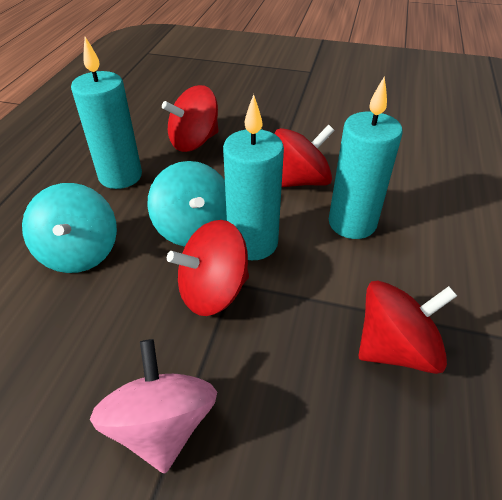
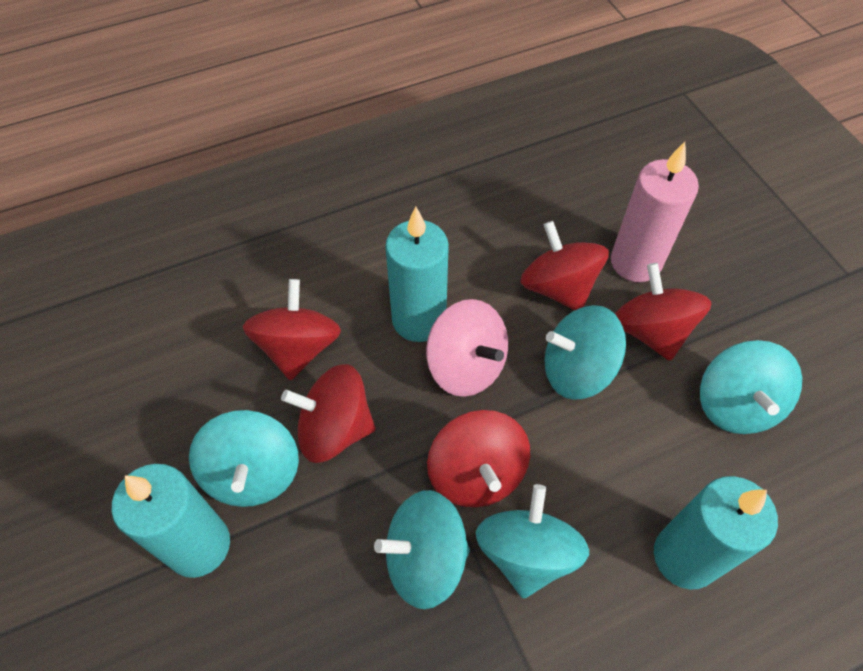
pink candle: 0 -> 1
red spinning top: 4 -> 5
turquoise spinning top: 2 -> 5

